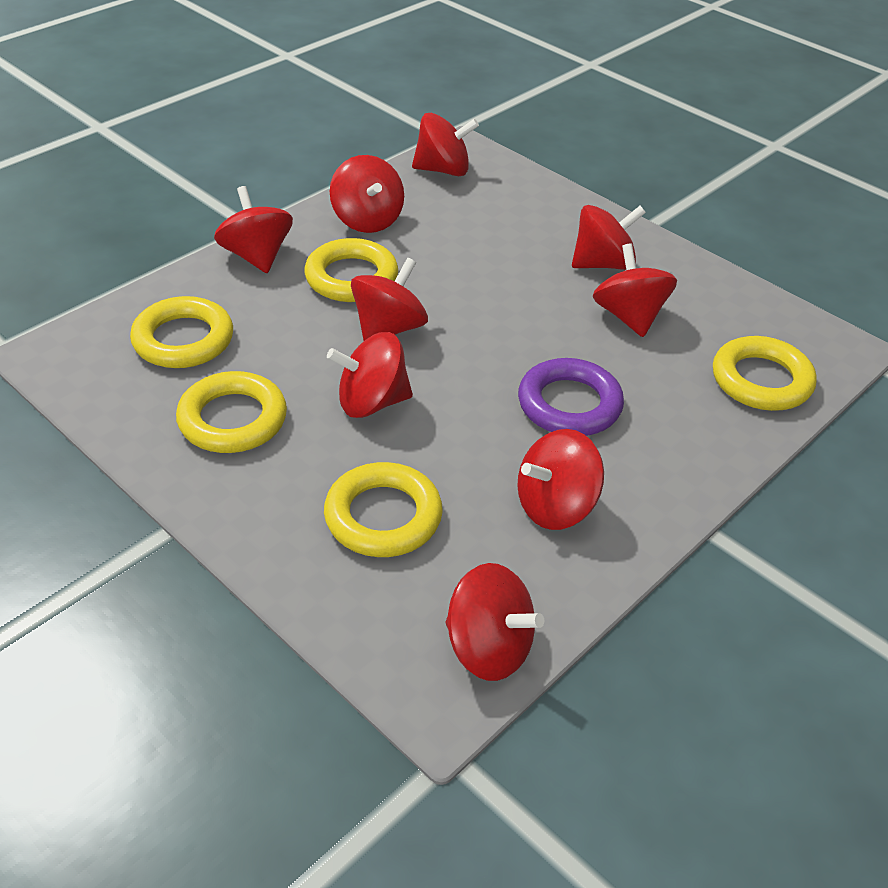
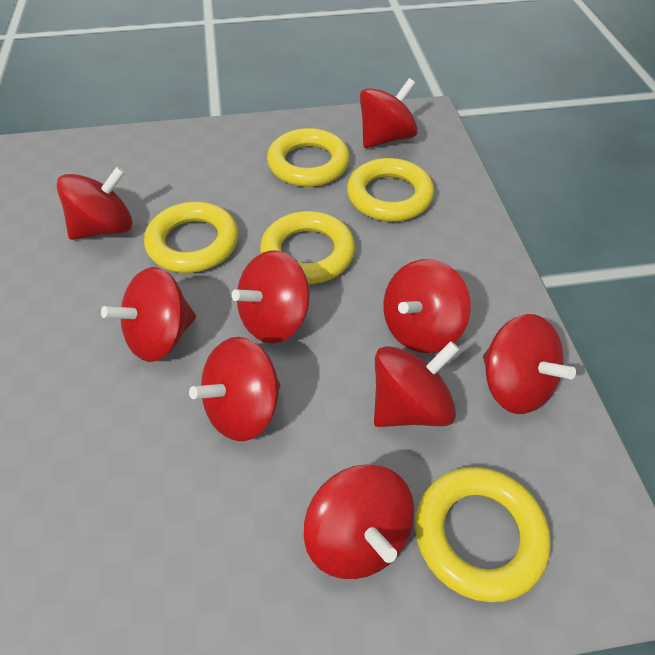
purple ring: 1 -> 0

